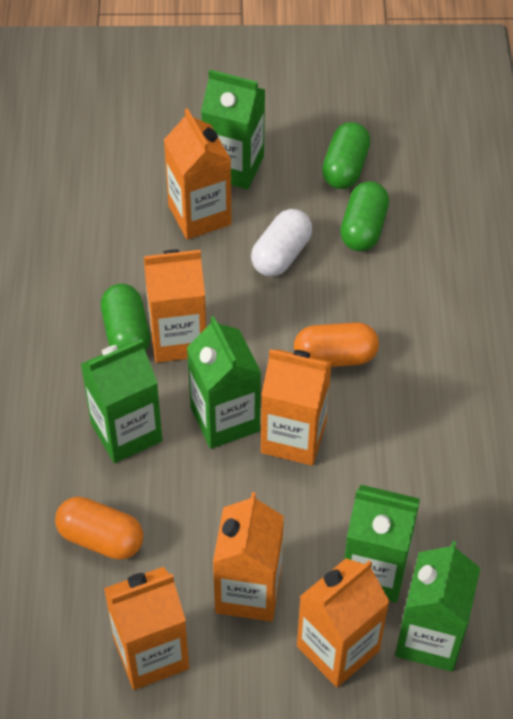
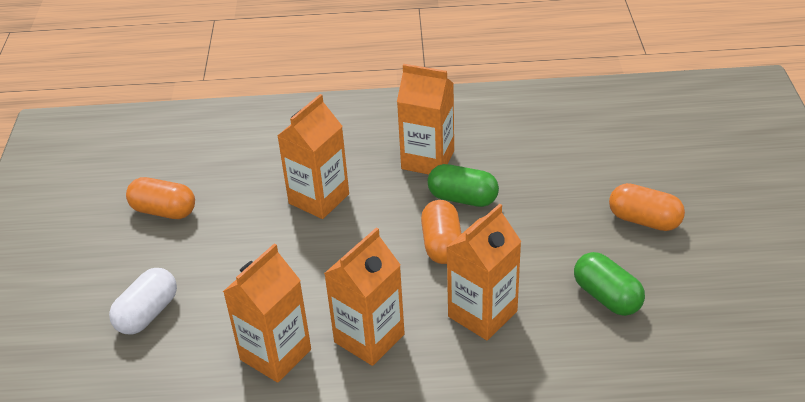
green capsule: 3 -> 2
green carton: 5 -> 0
orange capsule: 2 -> 3
orange carton: 6 -> 5

